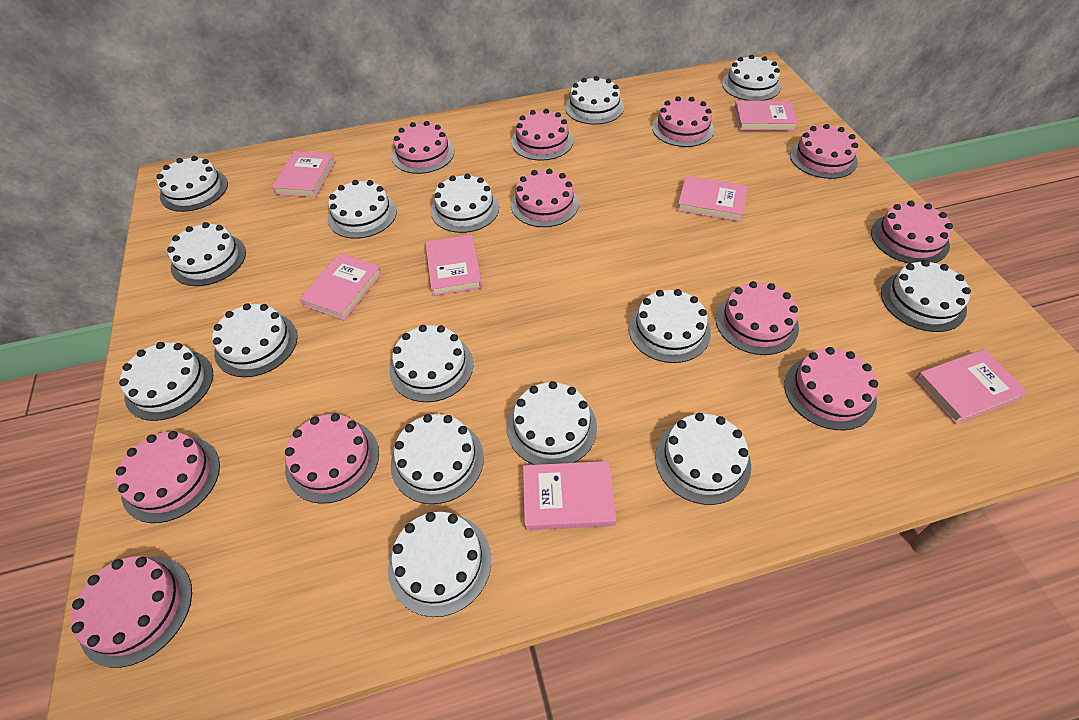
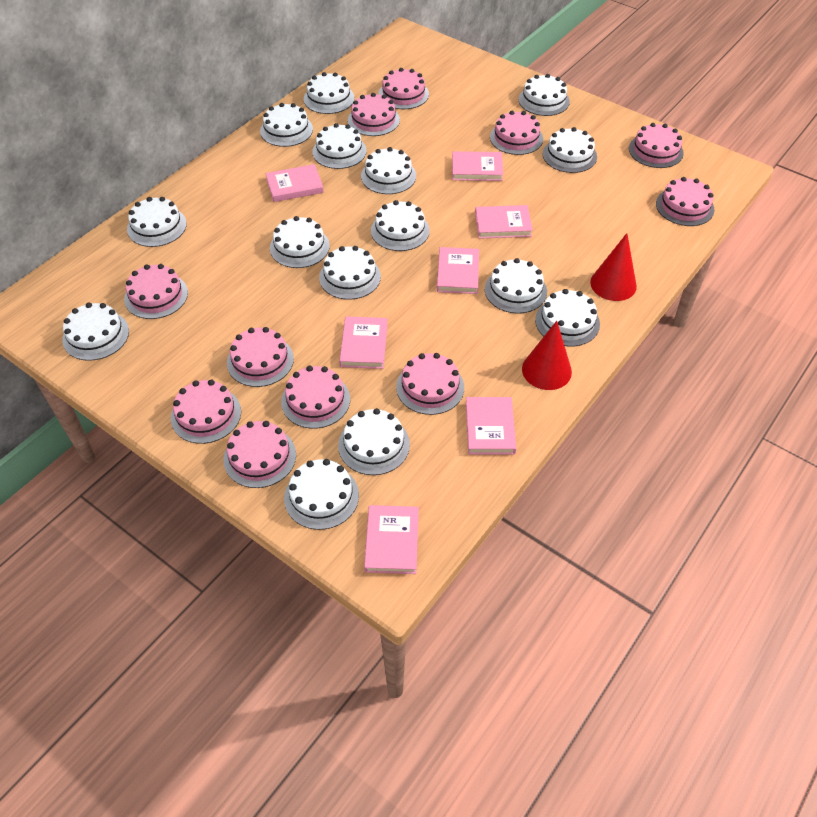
red cone: 0 -> 2

